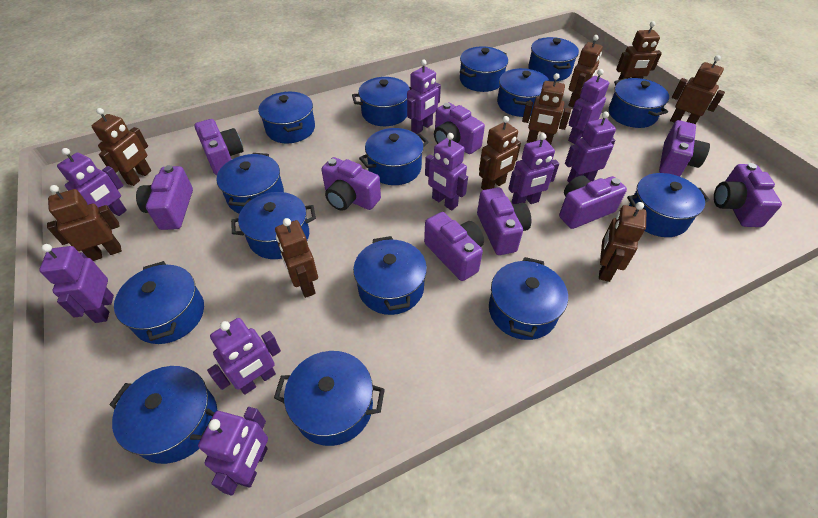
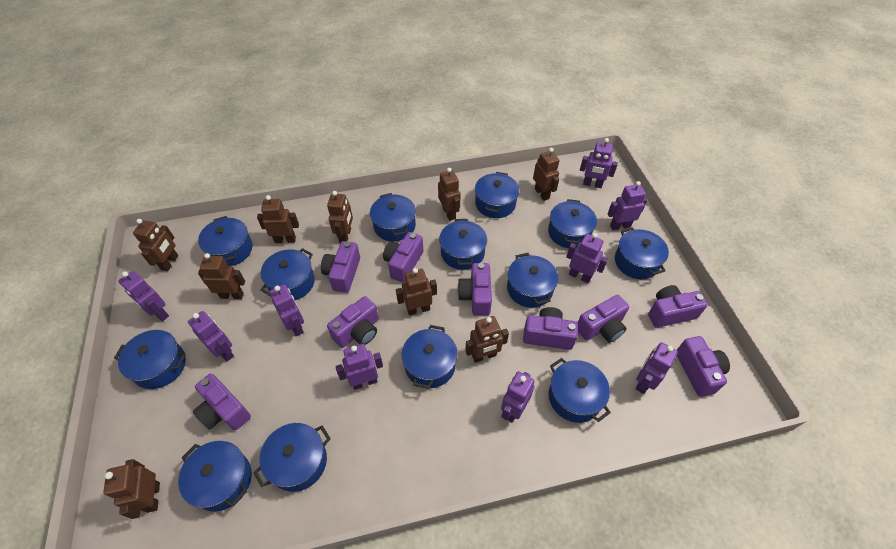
blue pot: 15 -> 13

